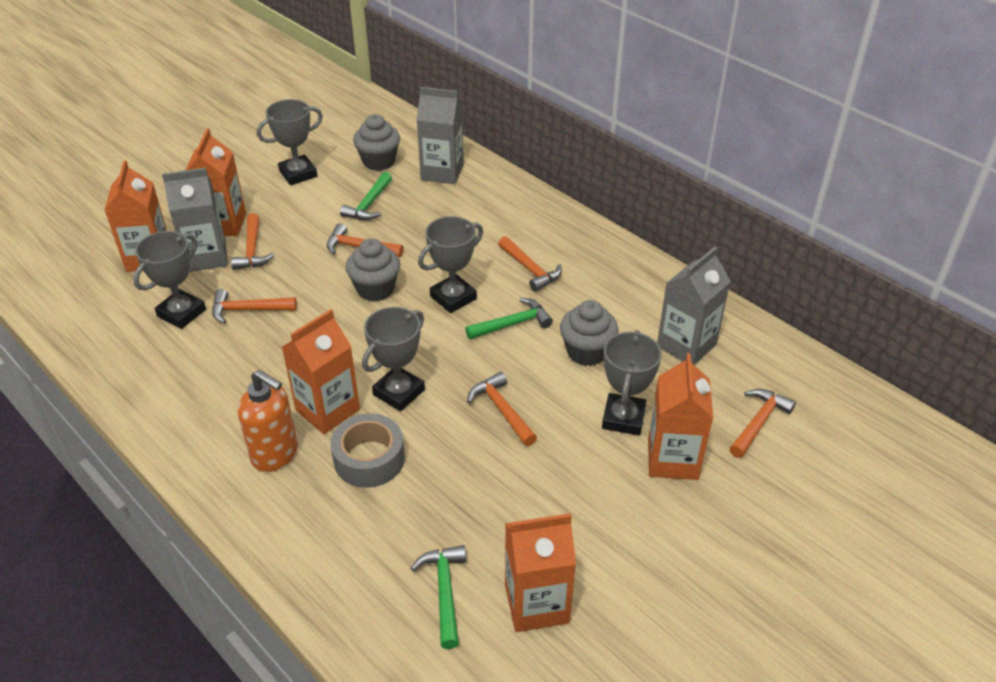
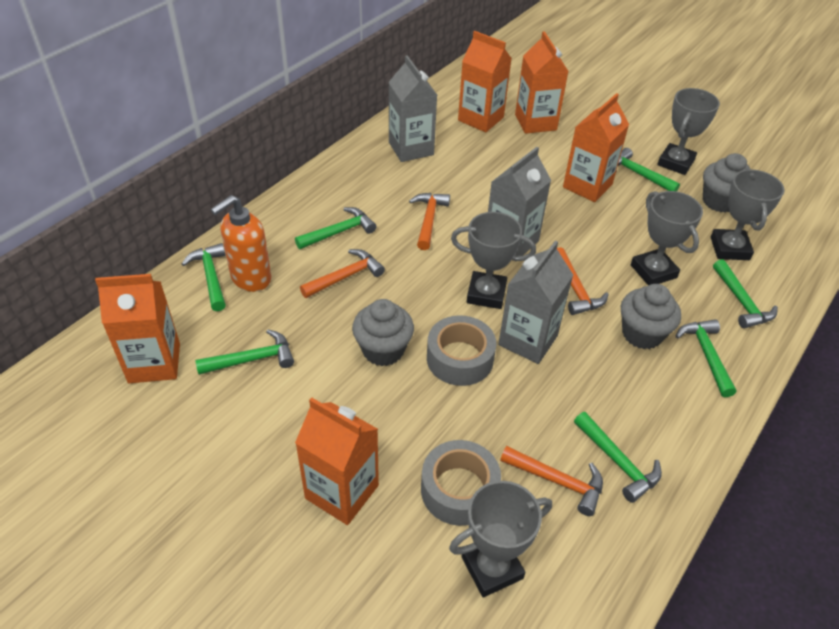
green hammer: 3 -> 7
grey tape: 1 -> 2
orange hammer: 6 -> 4

